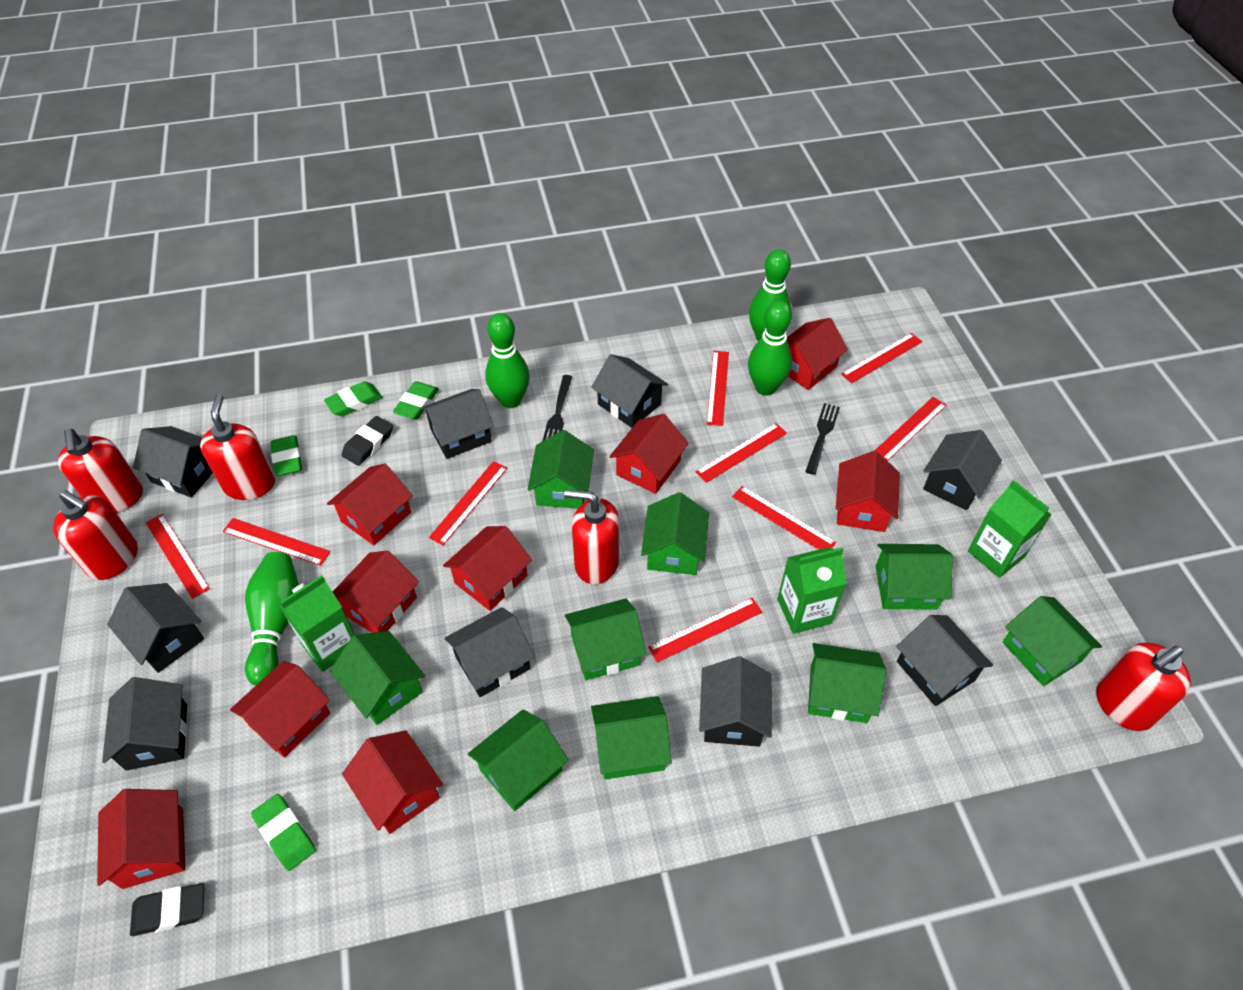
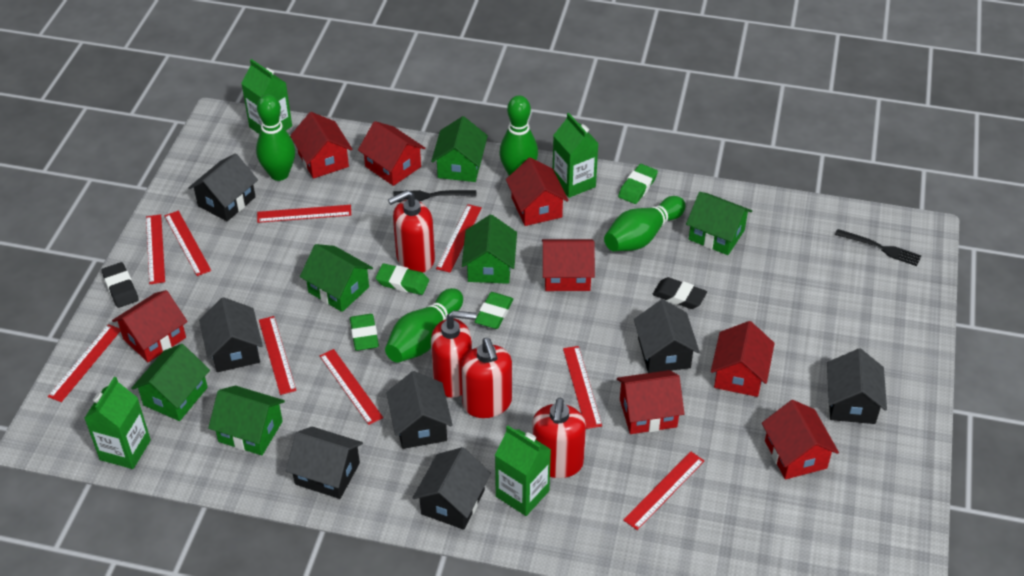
black house: 9 -> 7
green carton: 3 -> 4
green house: 9 -> 6
red house: 9 -> 8
red soap dispenser: 5 -> 4

